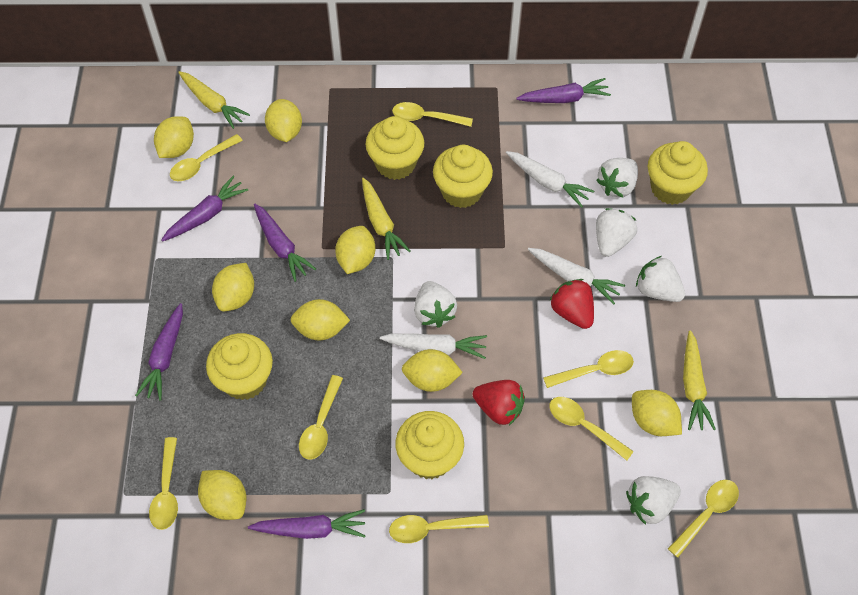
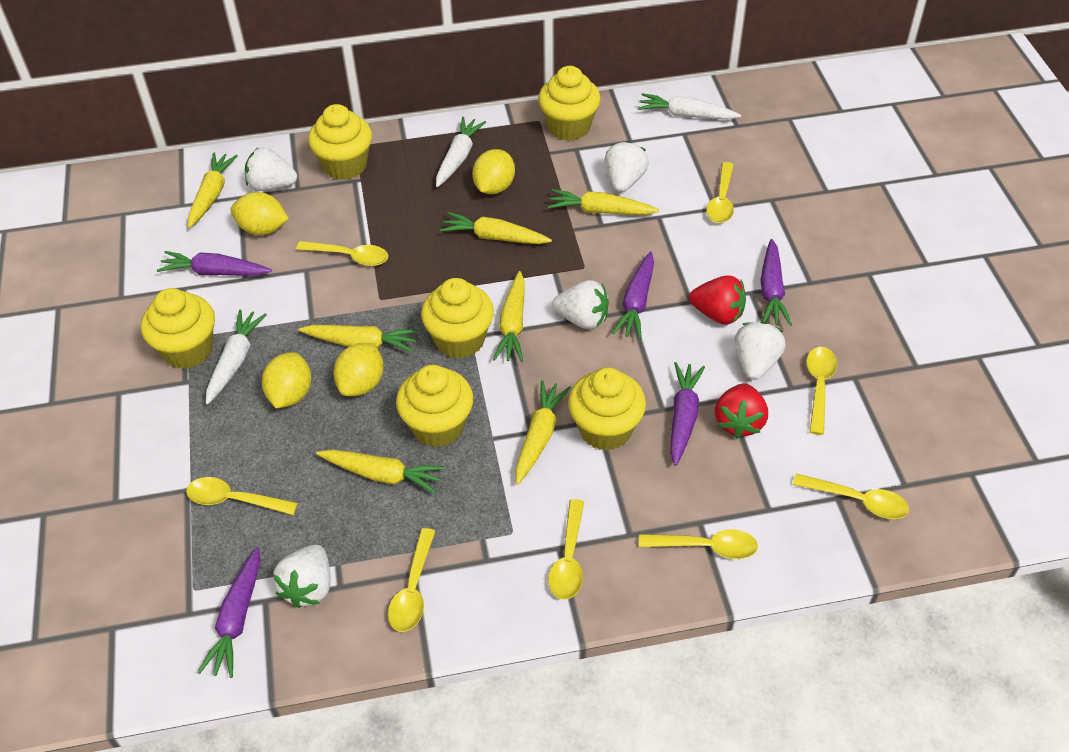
yellow carrot: 3 -> 7
yellow cupcake: 5 -> 6
yellow lemon: 8 -> 4

